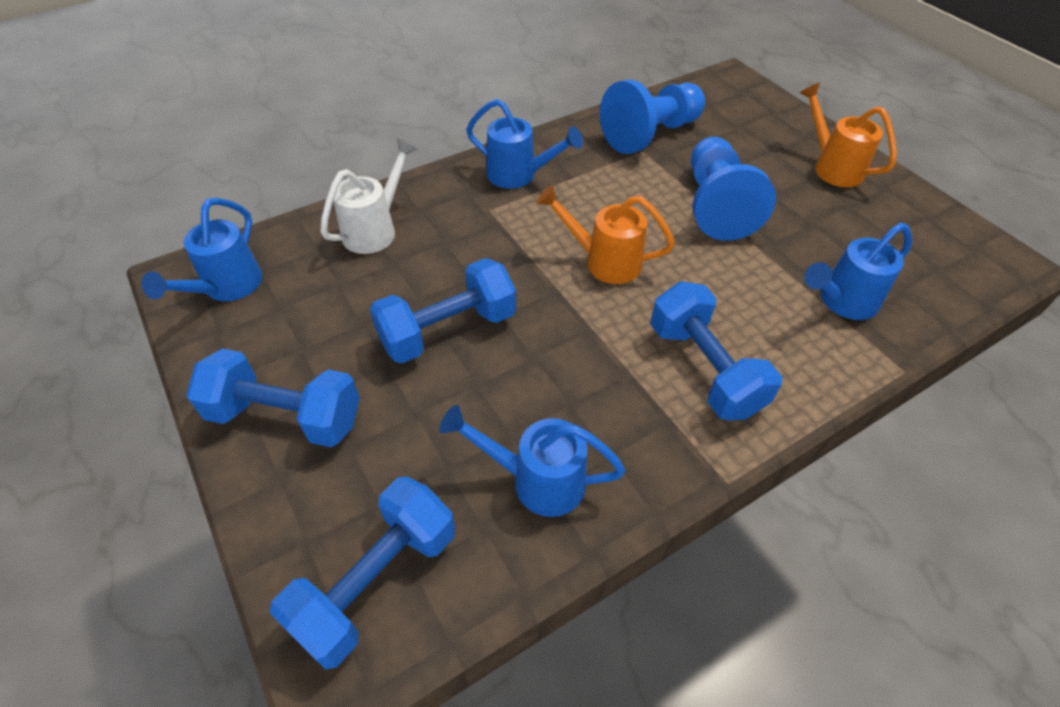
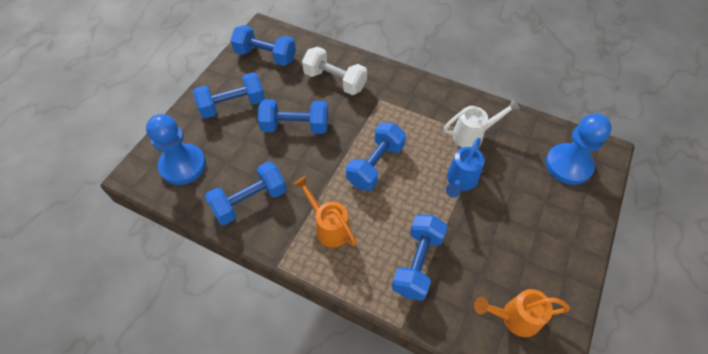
blue dumbbell: 4 -> 6
blue watering can: 4 -> 1
white dumbbell: 0 -> 1

